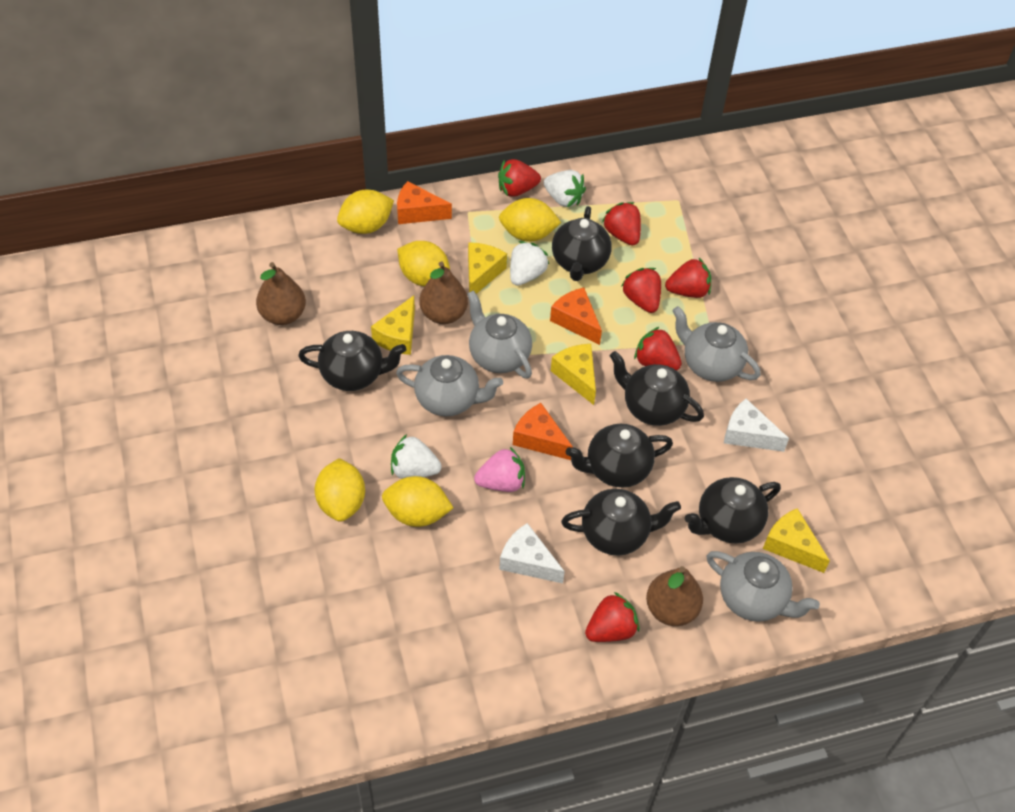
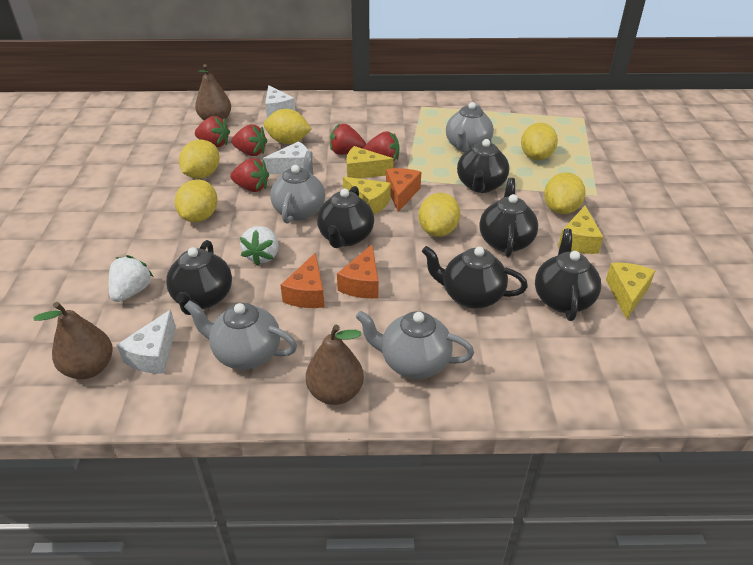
pink strawberry: 1 -> 0
red strawberry: 6 -> 5
white cheese: 2 -> 3
white strawberry: 3 -> 2
yellow lemon: 5 -> 6

